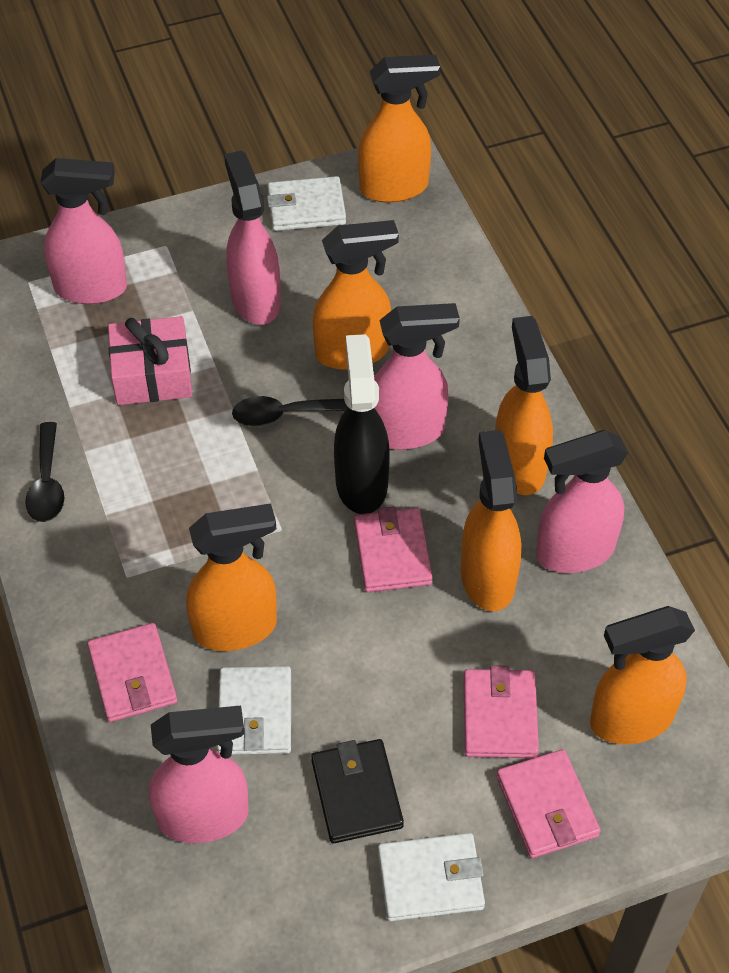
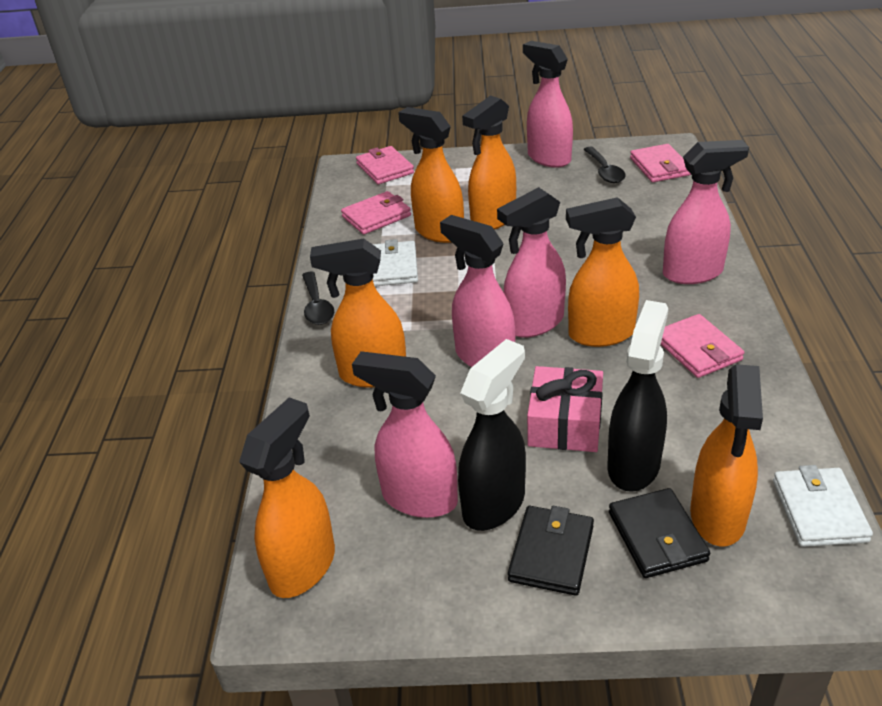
black spray bottle: 1 -> 2
black wallet: 1 -> 2
white wallet: 3 -> 2

